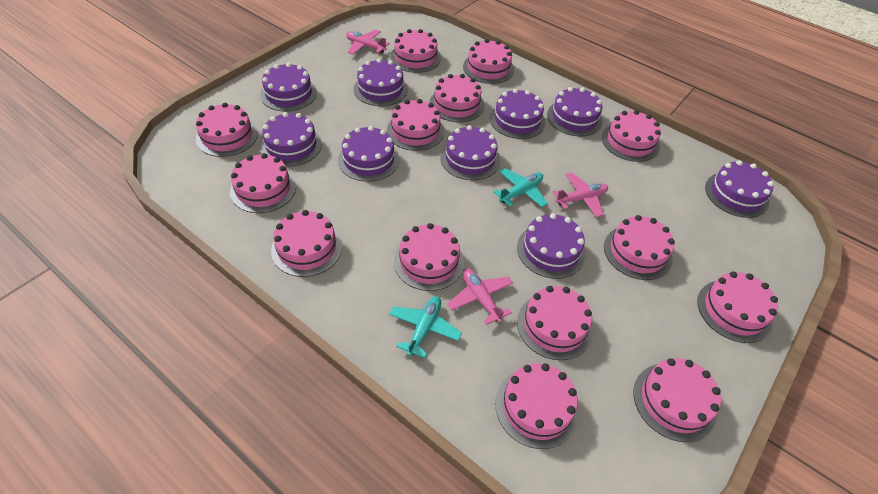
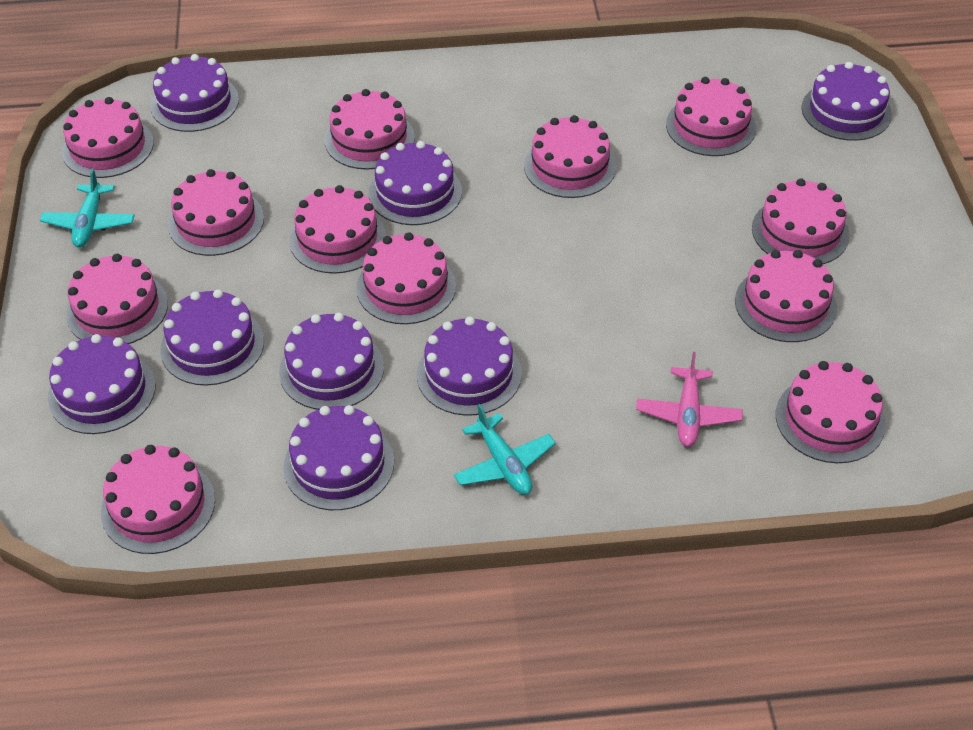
pink cake: 14 -> 12
pink plane: 3 -> 1
purple cake: 9 -> 8

